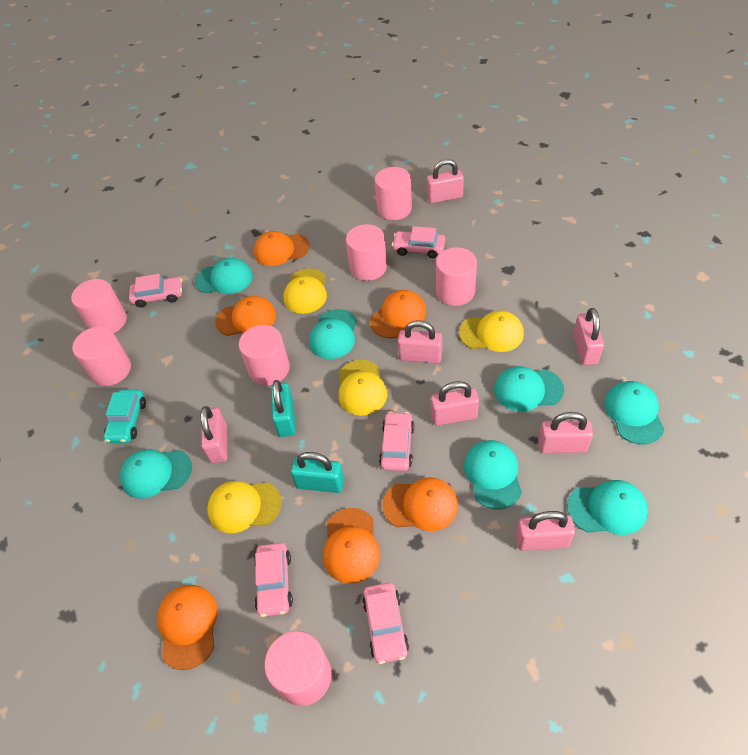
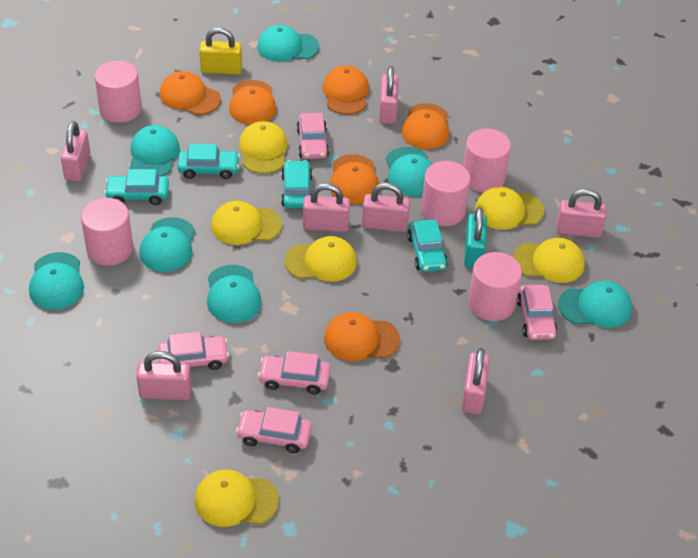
pink cylinder: 7 -> 5
turquoise car: 1 -> 4
turquoise padlock: 2 -> 1
yellow cap: 4 -> 6
yellow padlock: 0 -> 1

